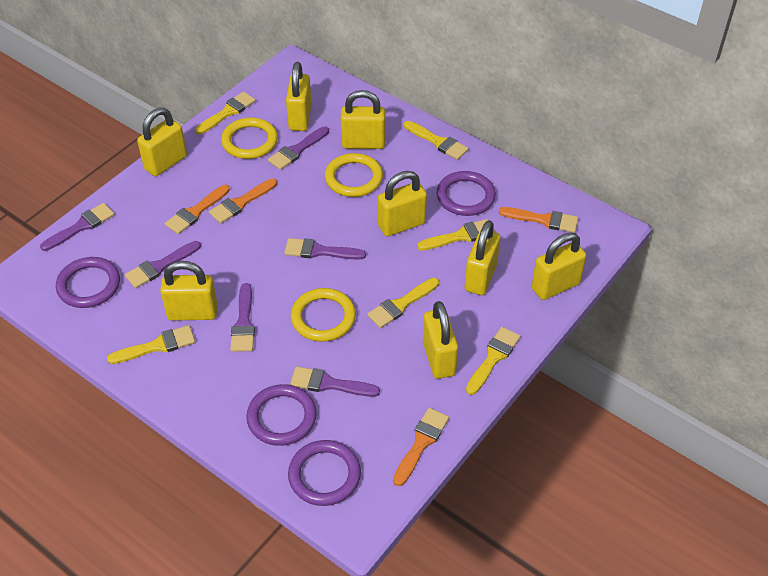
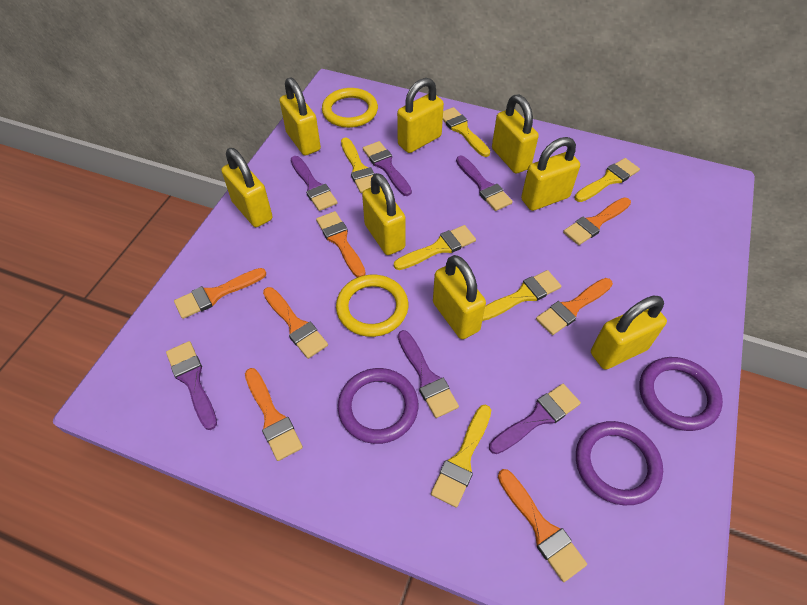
orange brush: 4 -> 7
purple ring: 4 -> 3
yellow ring: 3 -> 2

